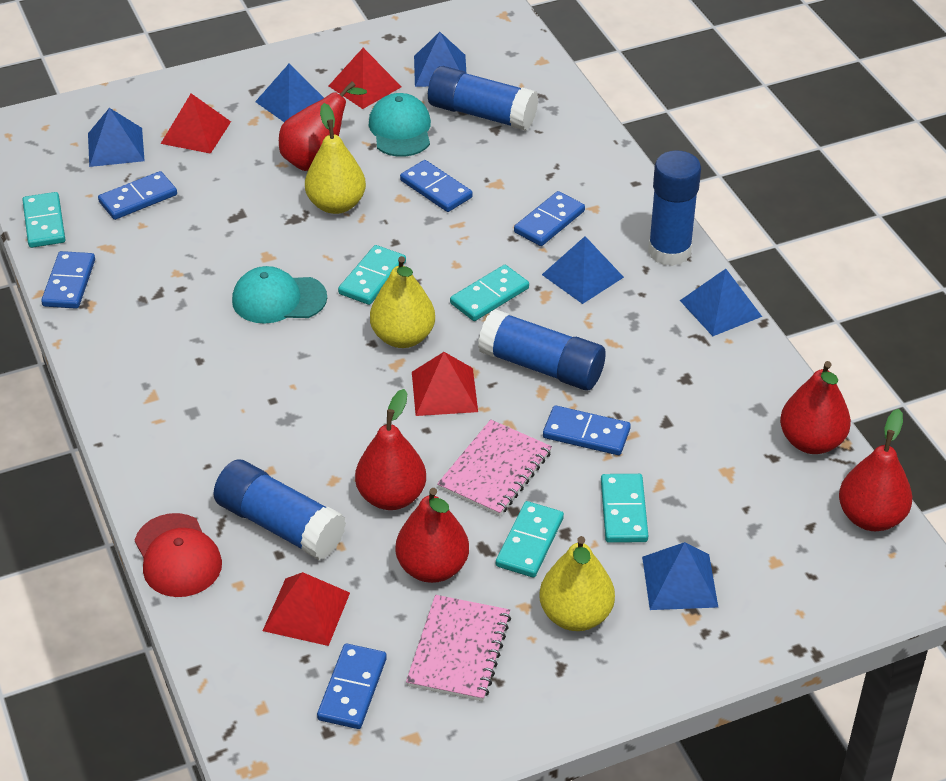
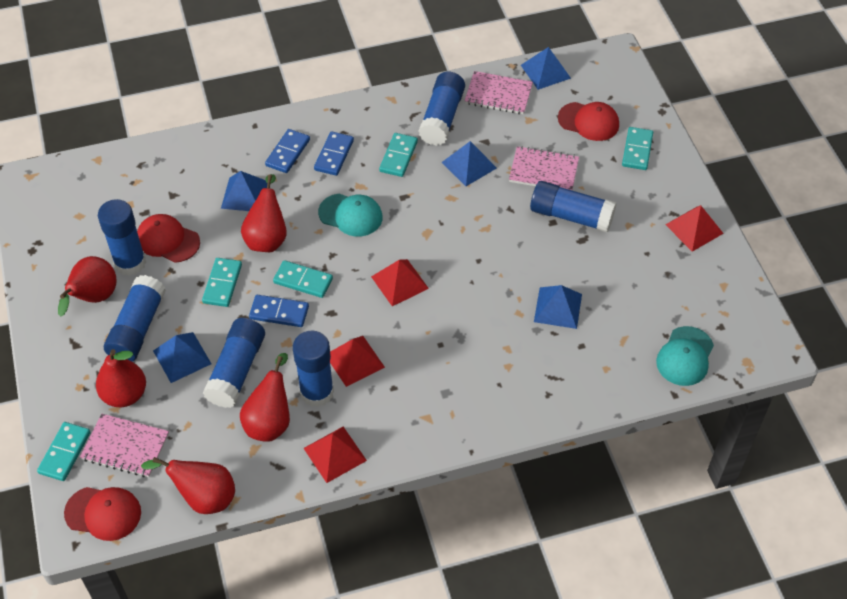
blue domino: 6 -> 3
blue glue stick: 4 -> 6
blue pyramid: 6 -> 5
pink notebook: 2 -> 3
red cap: 1 -> 3
yellow pear: 3 -> 0

